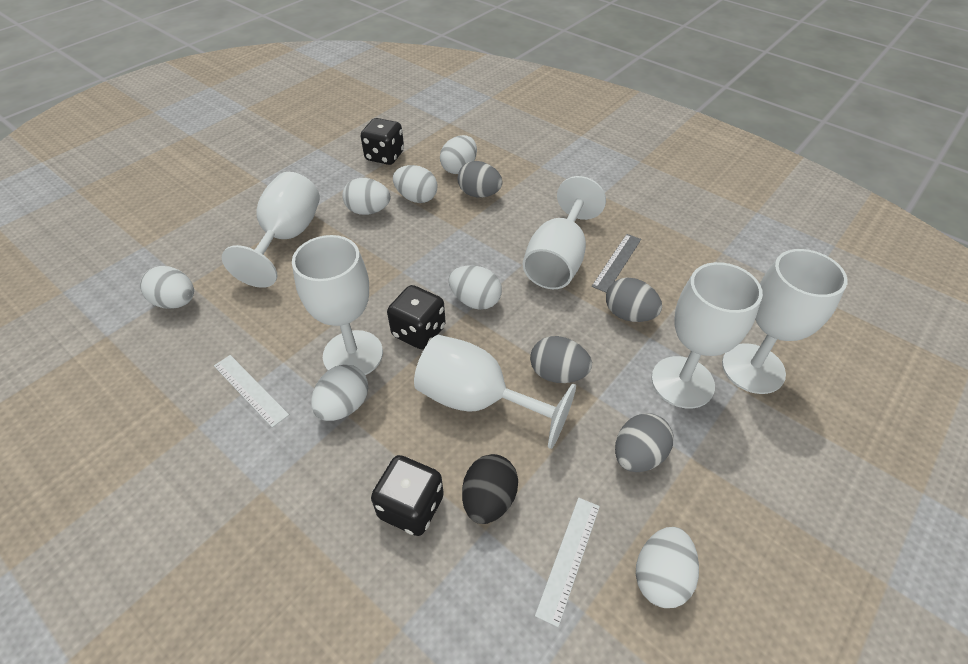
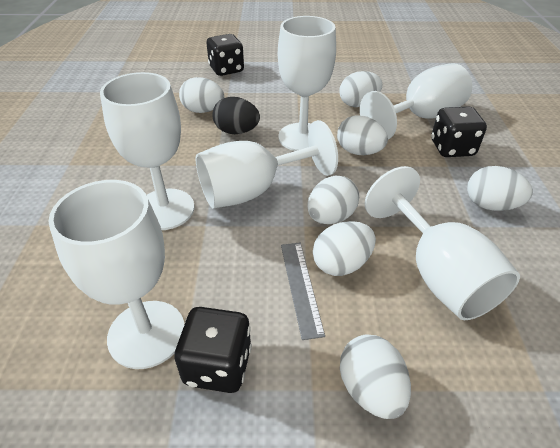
grey egg: 4 -> 0
white ruler: 2 -> 0

